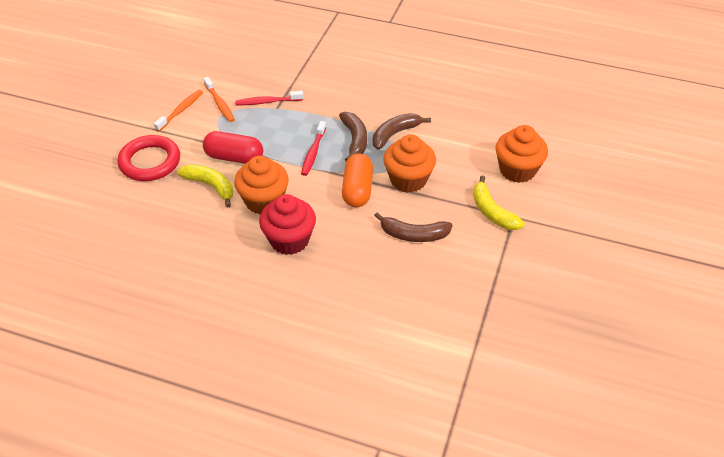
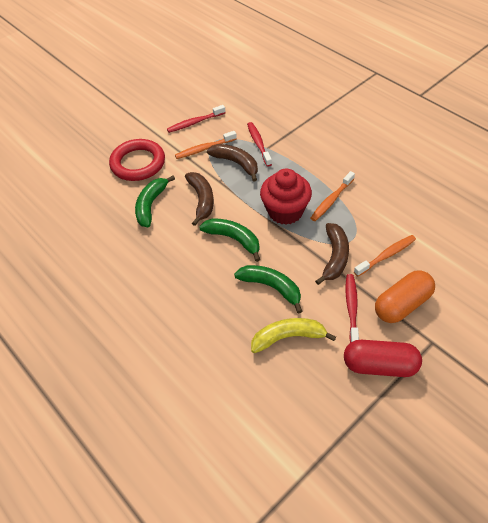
green banana: 0 -> 3
orange cupcake: 3 -> 0
orange toothbrush: 2 -> 3
red toothbrush: 2 -> 3
yellow banana: 2 -> 1

